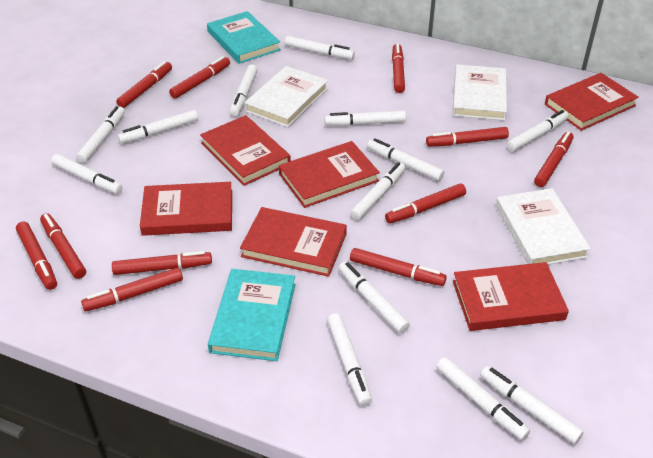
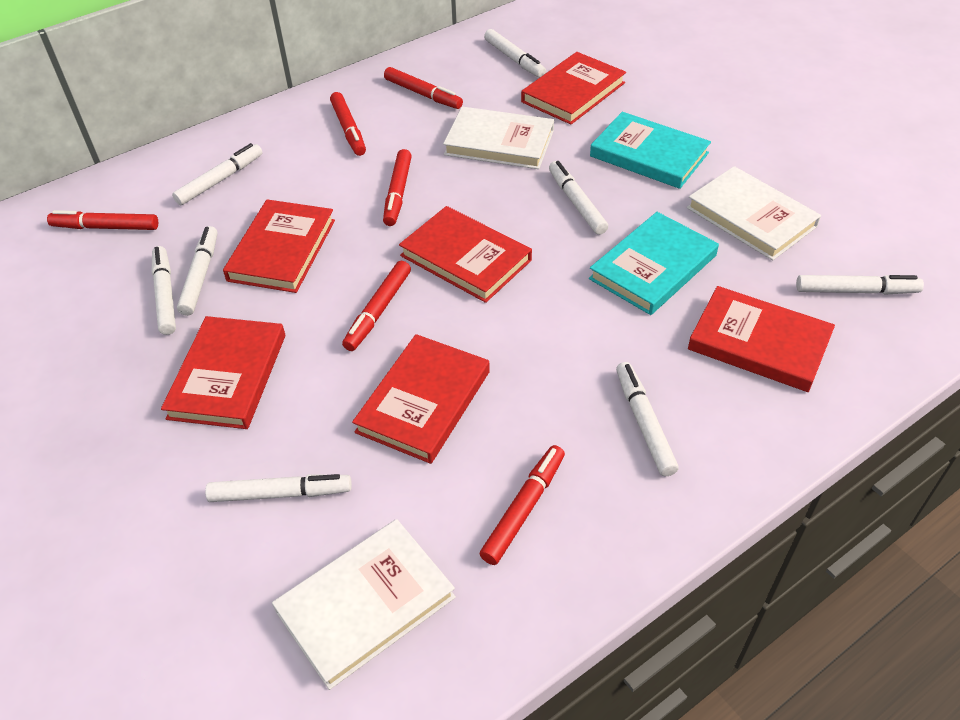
red marker: 11 -> 6
white marker: 13 -> 8

